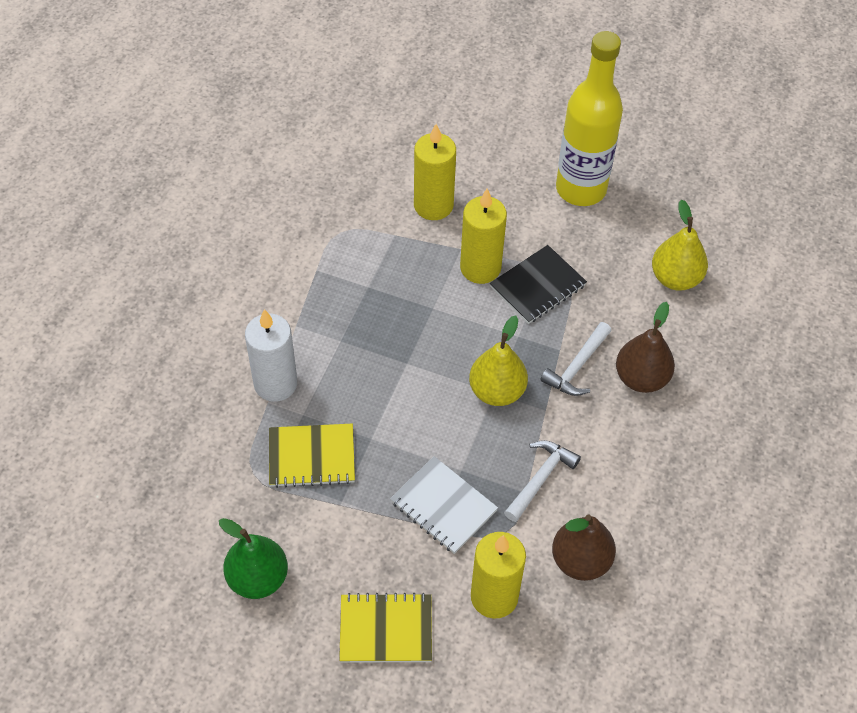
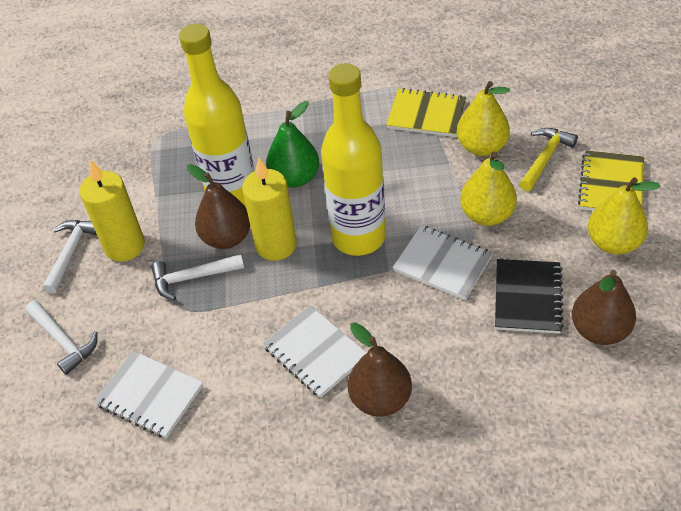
brown pear: 2 -> 3
white candle: 1 -> 0
white hammer: 2 -> 3
white notebook: 1 -> 3
yellow bottle: 1 -> 2
yellow candle: 3 -> 2
yellow hammer: 0 -> 1
yellow pear: 2 -> 3

